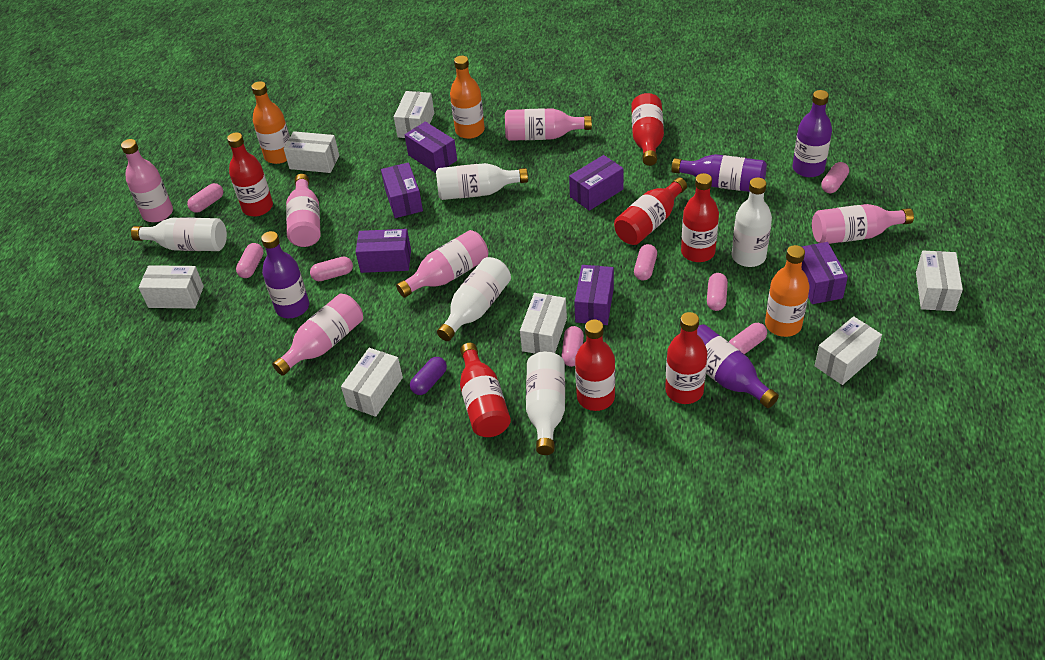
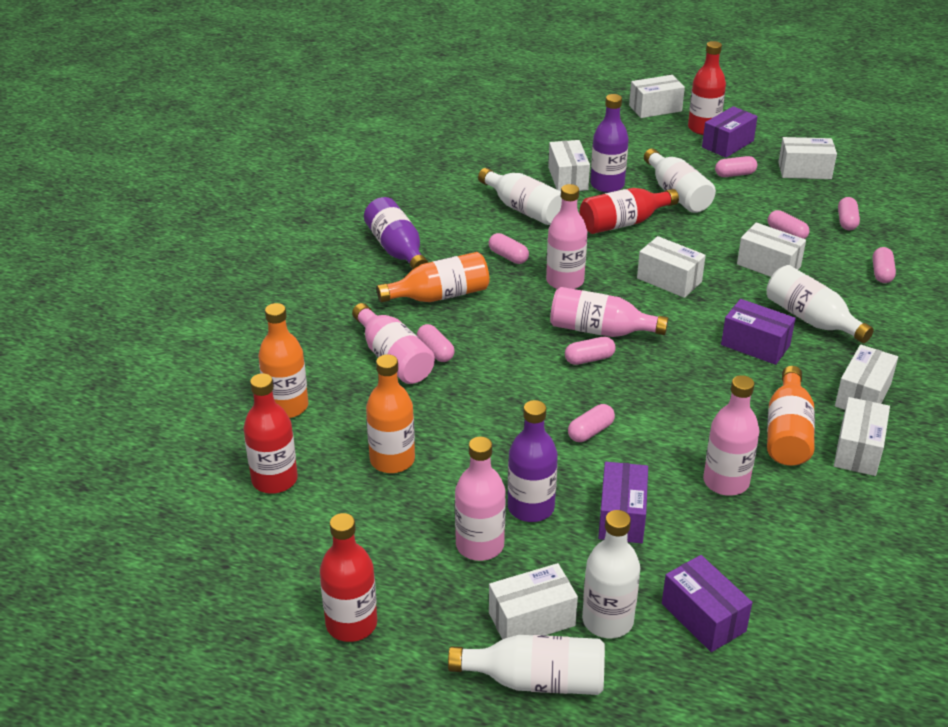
orange bottle: 3 -> 4
pink bottle: 6 -> 5
purple bottle: 4 -> 3
purple box: 6 -> 4
purple capsule: 1 -> 0
red bottle: 7 -> 4
white box: 7 -> 8

